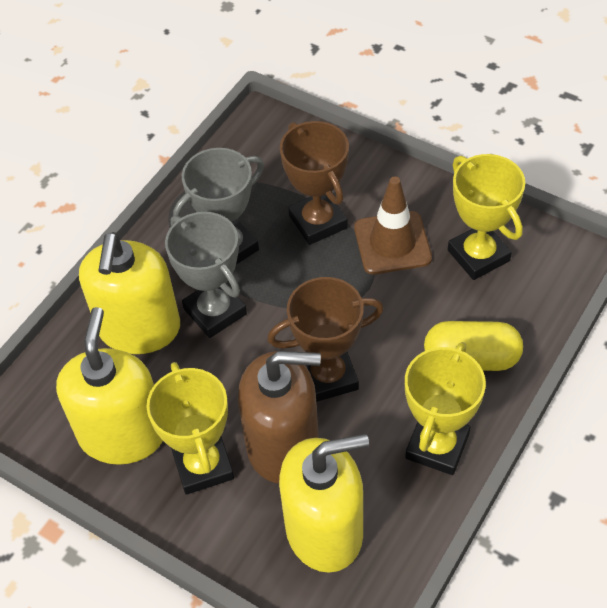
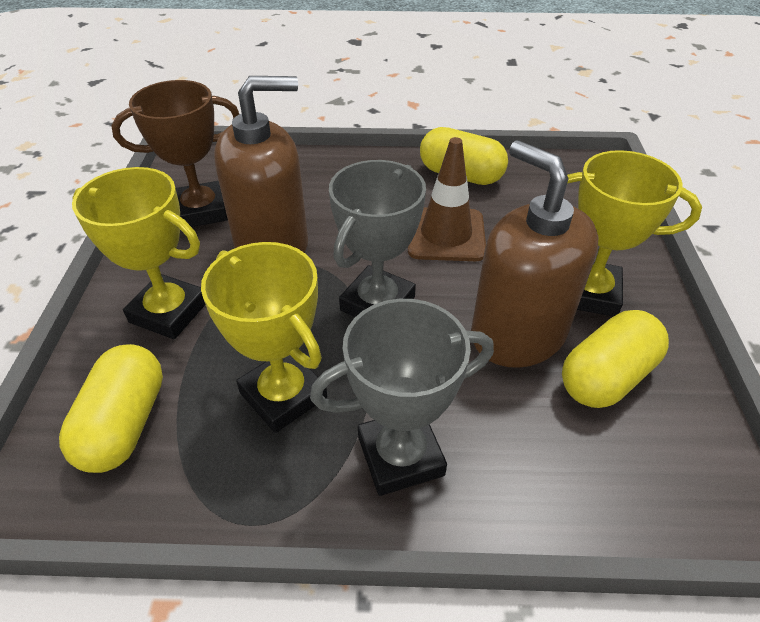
brown soap dispenser: 1 -> 2
brown trophy: 2 -> 1
yellow capsule: 1 -> 3
yellow soap dispenser: 3 -> 0

